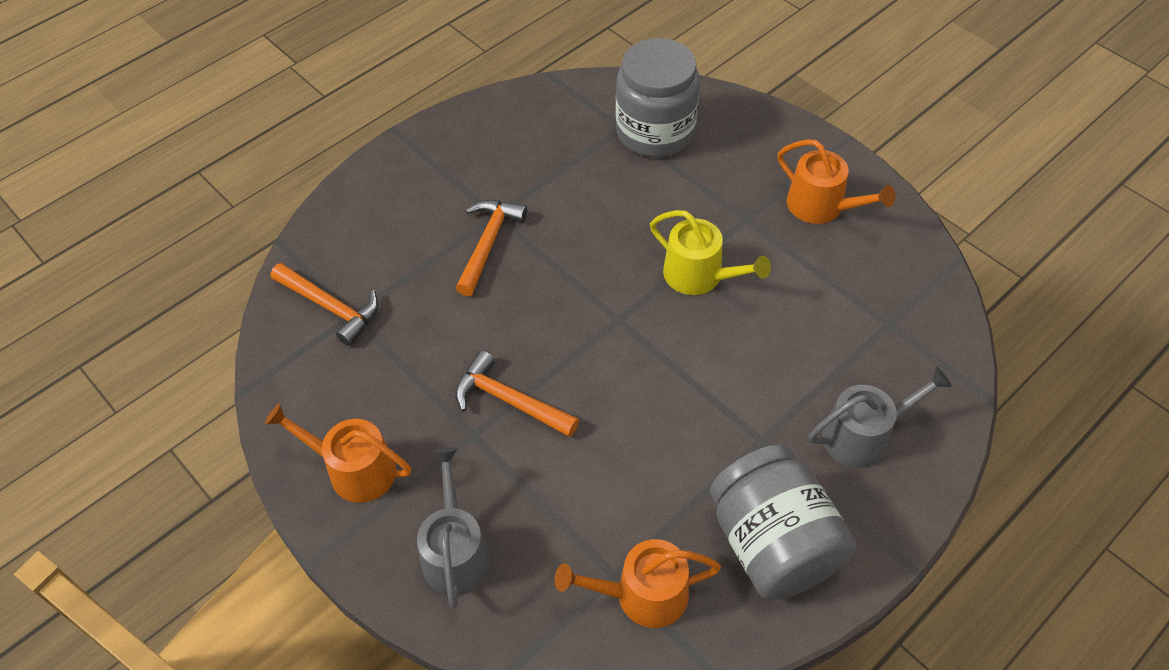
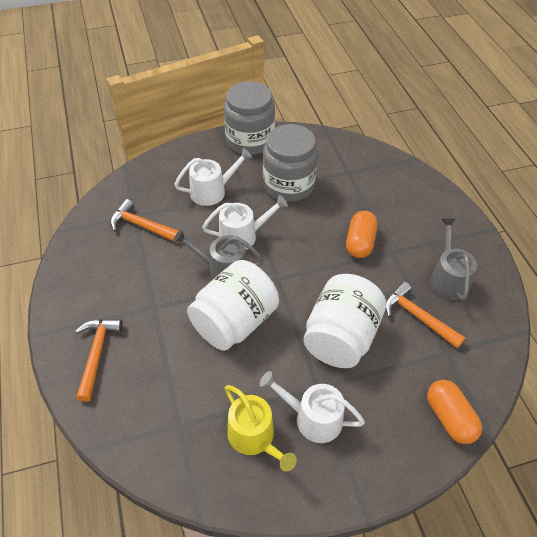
orange capsule: 0 -> 2
orange watering can: 3 -> 0
white jar: 0 -> 2
white watering can: 0 -> 3

